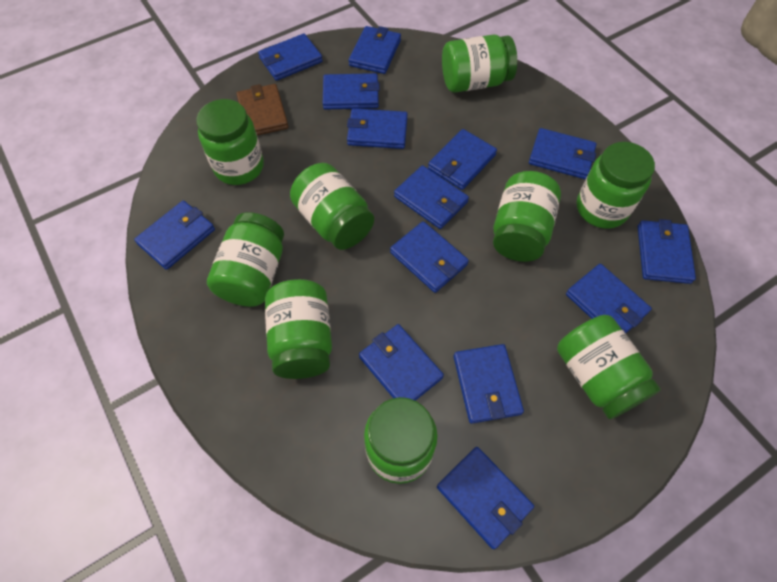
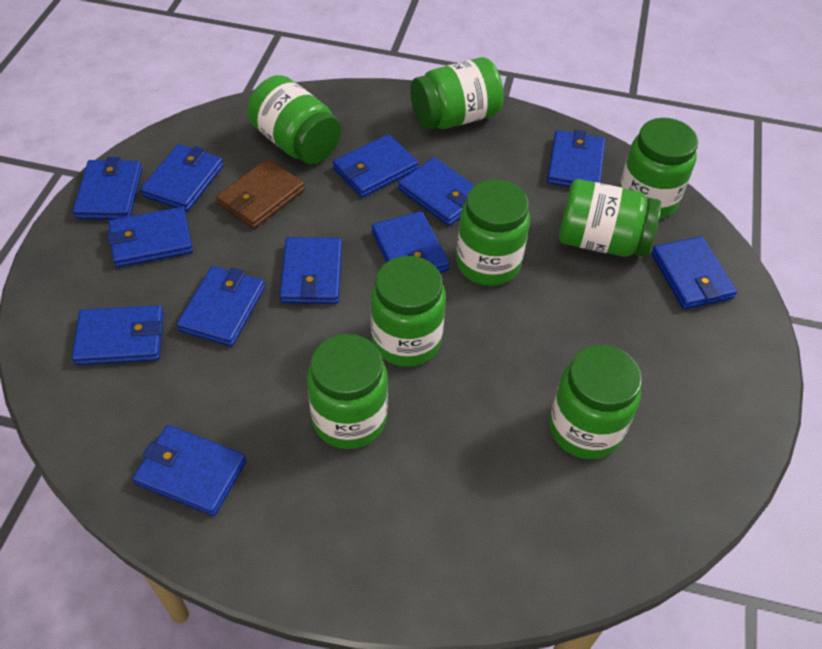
blue wallet: 14 -> 12
green jar: 9 -> 8

